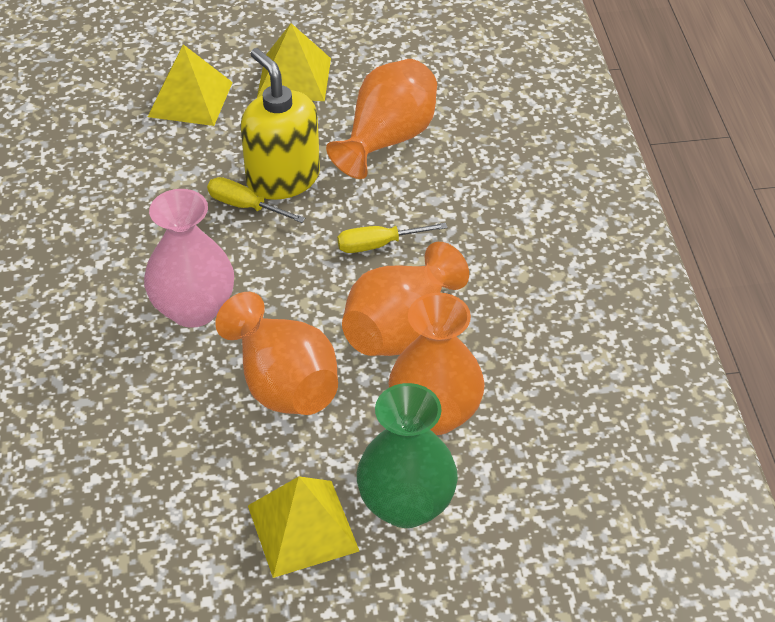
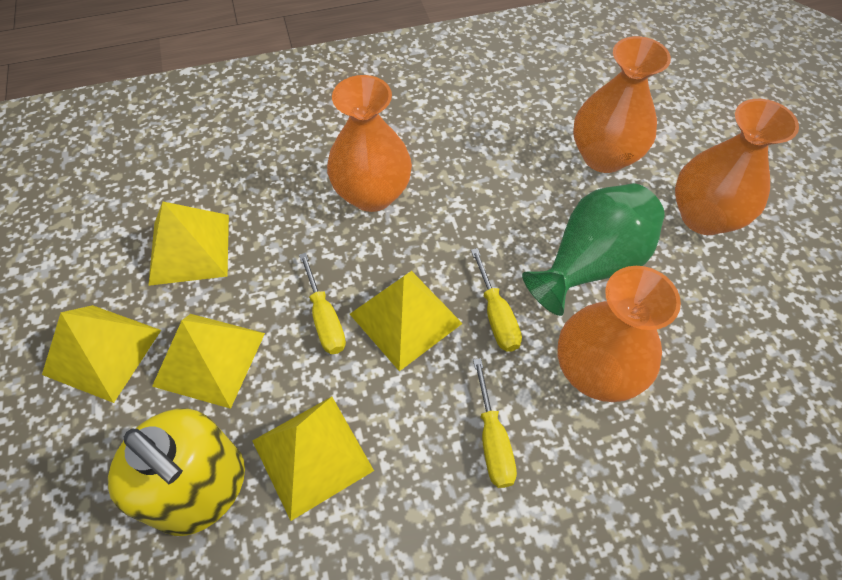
pink vase: 1 -> 0
yellow pyramid: 3 -> 5
yellow screwdriver: 2 -> 3

